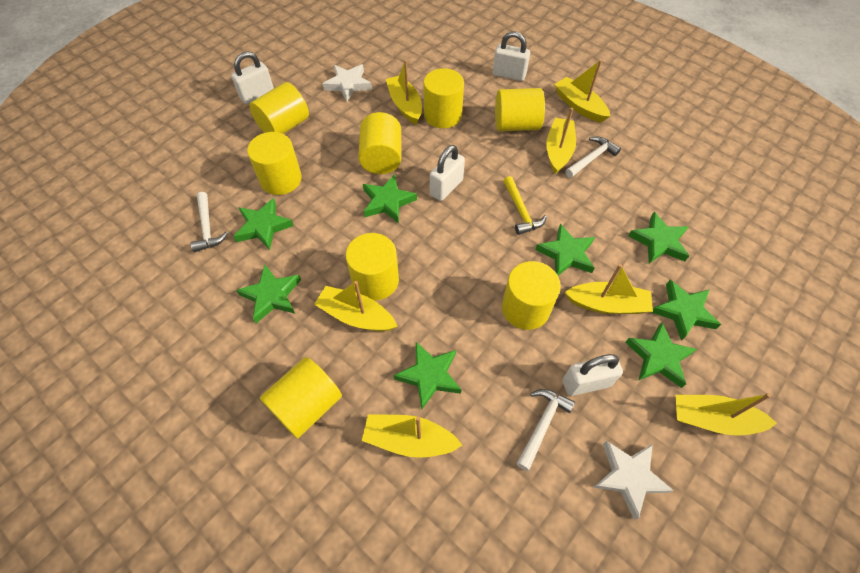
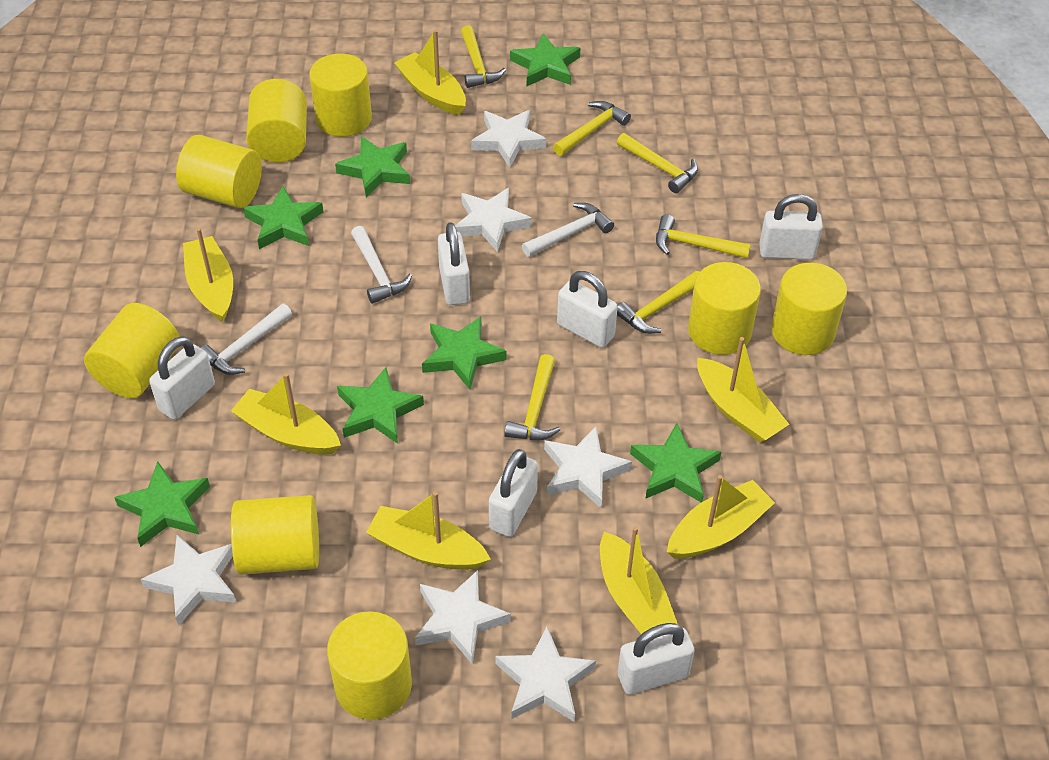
green star: 8 -> 7
white padlock: 4 -> 6
white star: 2 -> 6
yellow hammer: 1 -> 6

